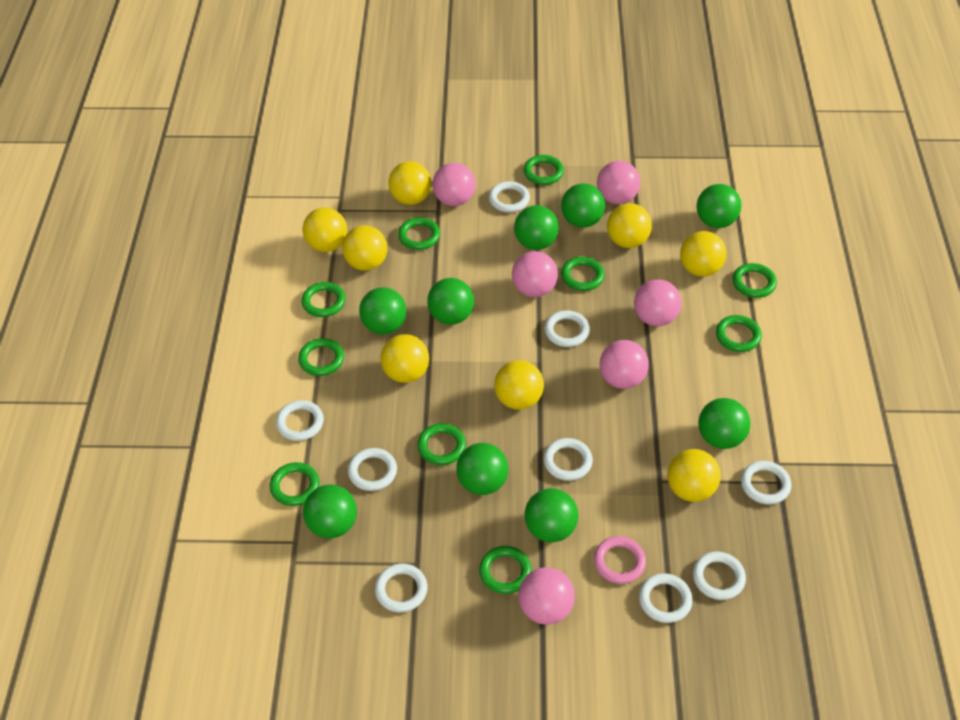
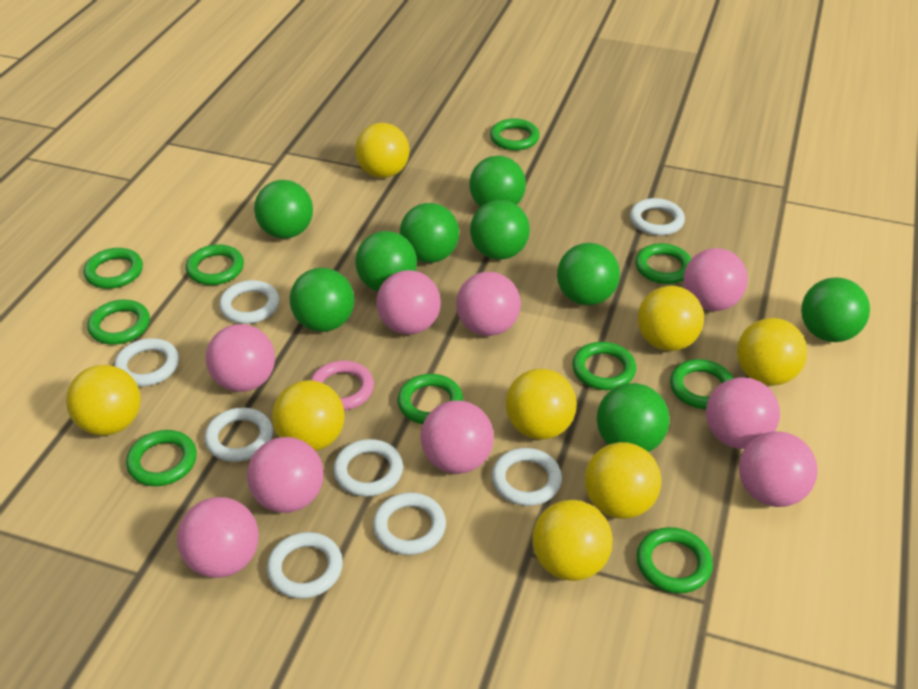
pink ball: 6 -> 9
white ring: 9 -> 8

